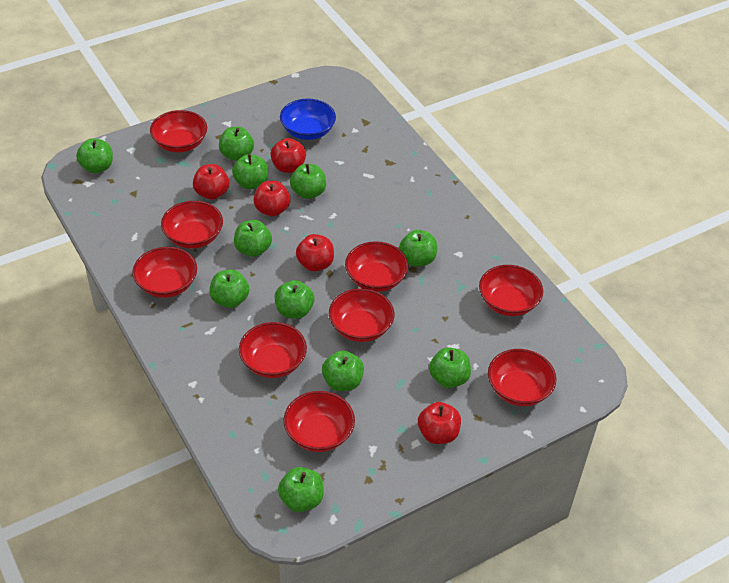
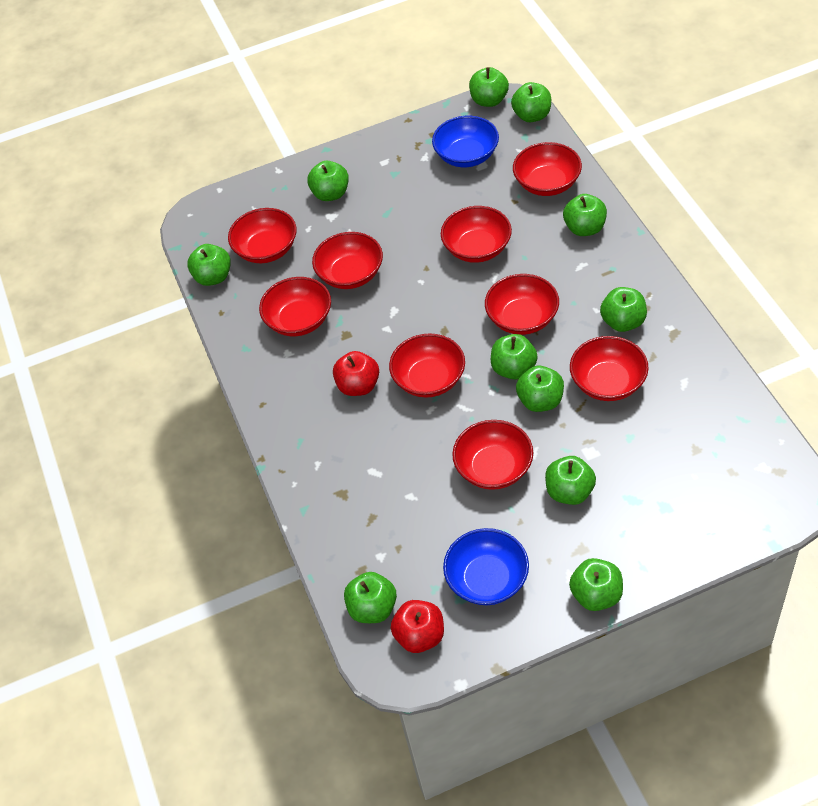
blue bowl: 1 -> 2
red apple: 5 -> 2

